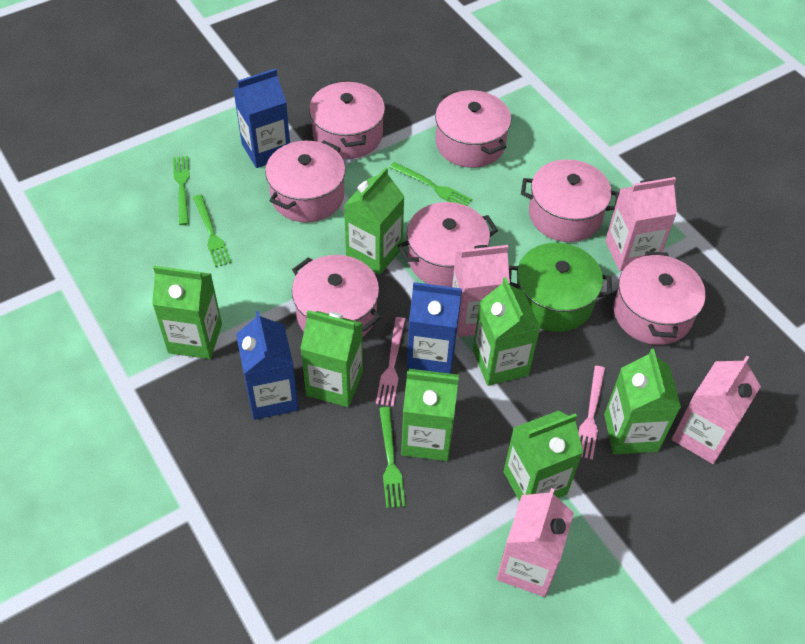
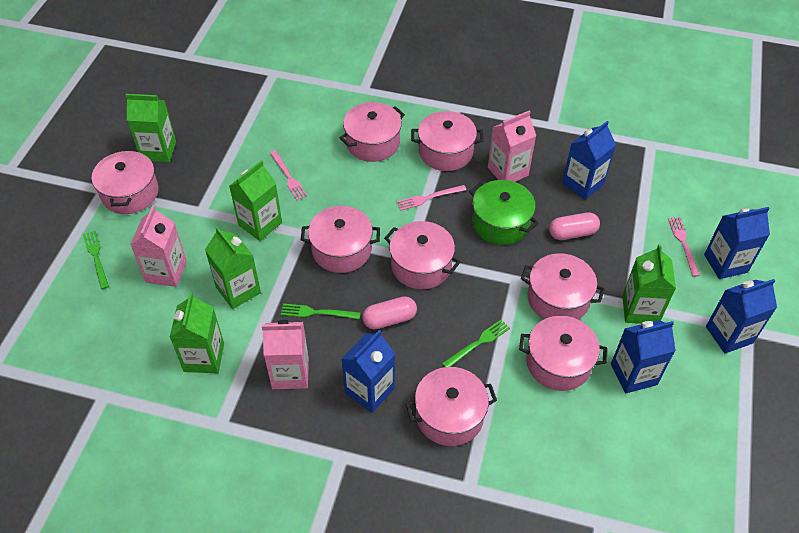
blue carton: 3 -> 5
green carton: 7 -> 5
green fork: 4 -> 3
pink capsule: 0 -> 2
pink carton: 4 -> 3
pink fork: 2 -> 3
pink pot: 7 -> 8

